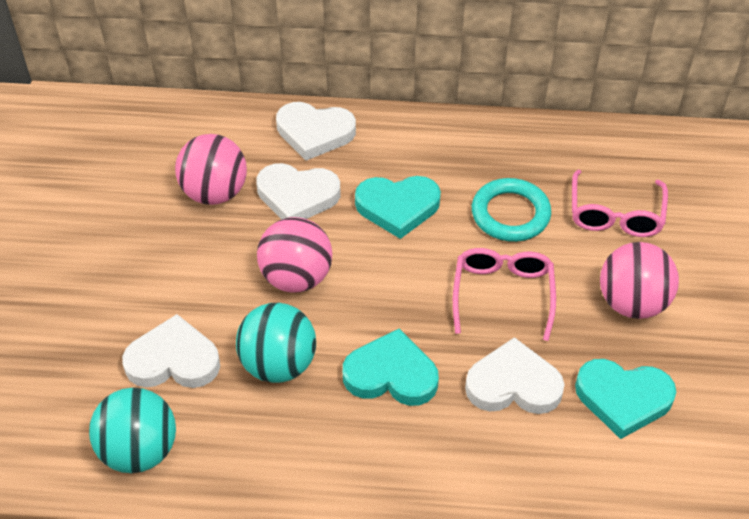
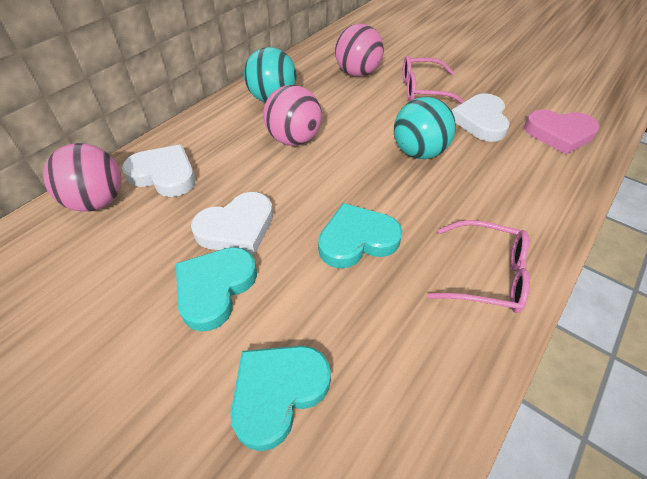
pink heart: 0 -> 1
turquoise ring: 1 -> 0
white heart: 4 -> 3

